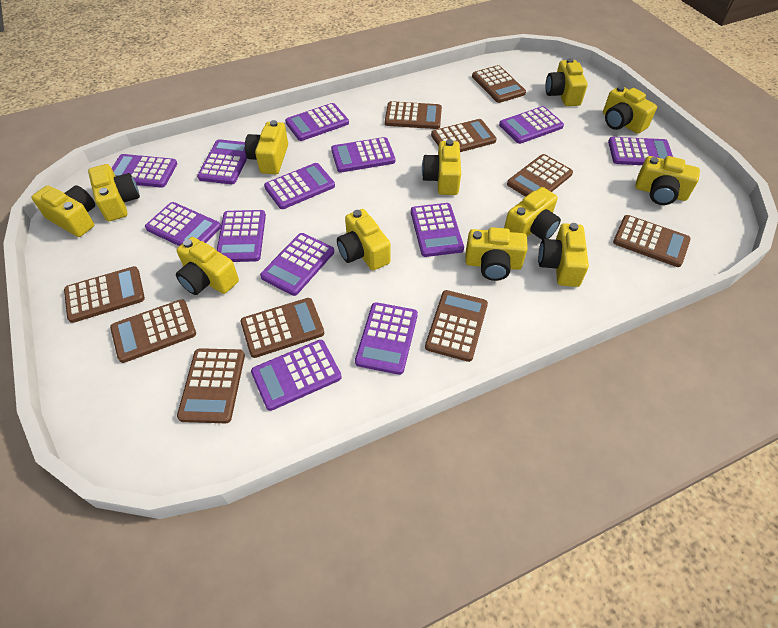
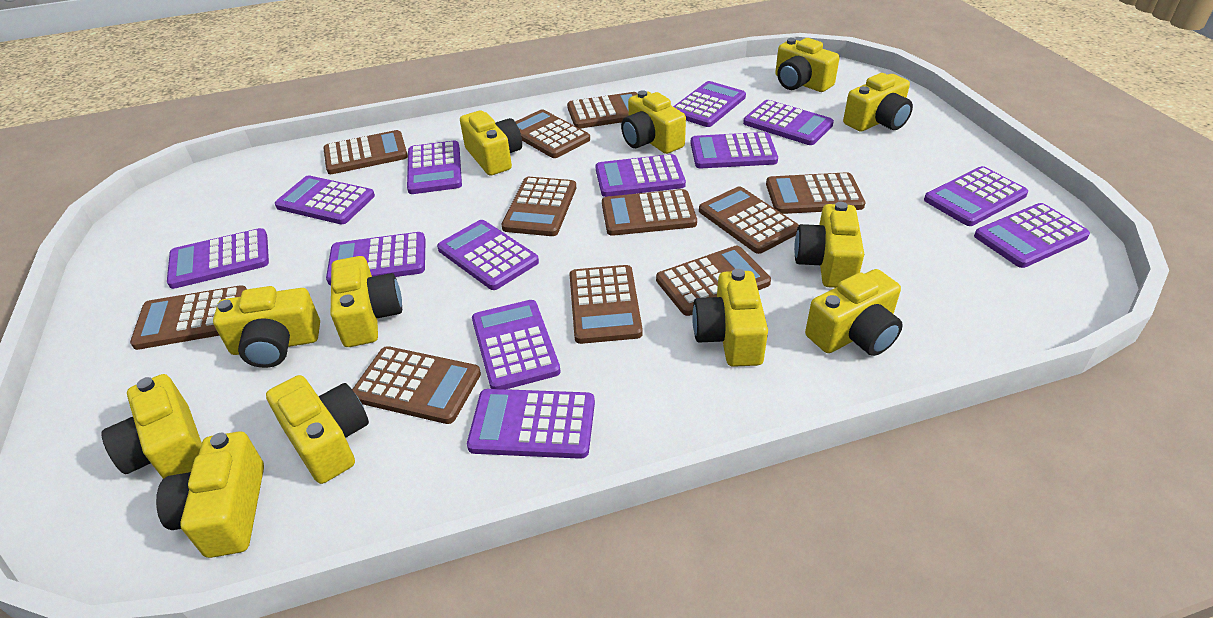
brown calculator: 10 -> 11

